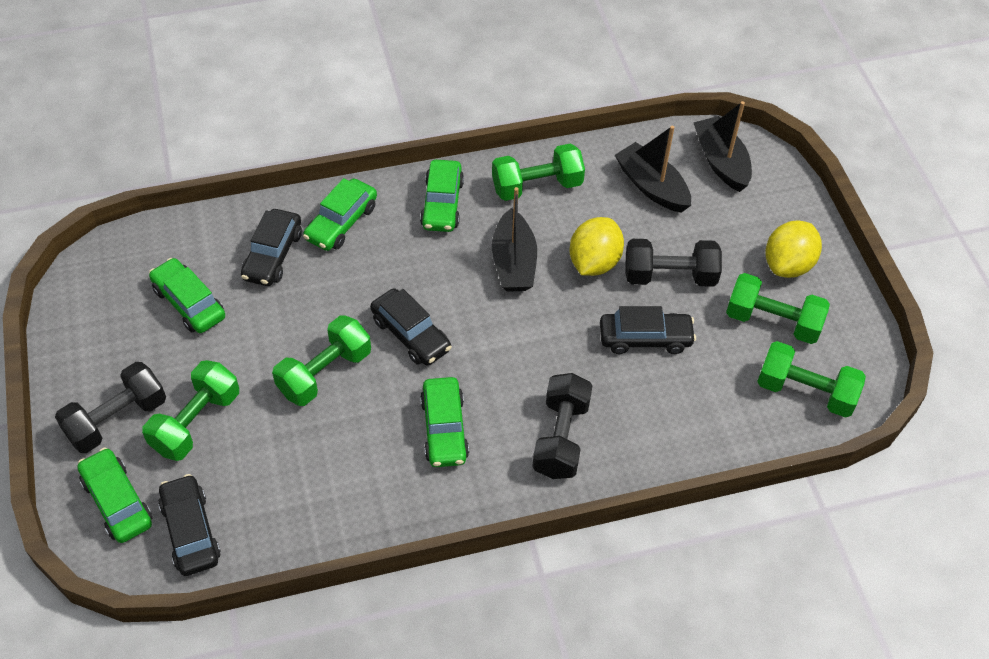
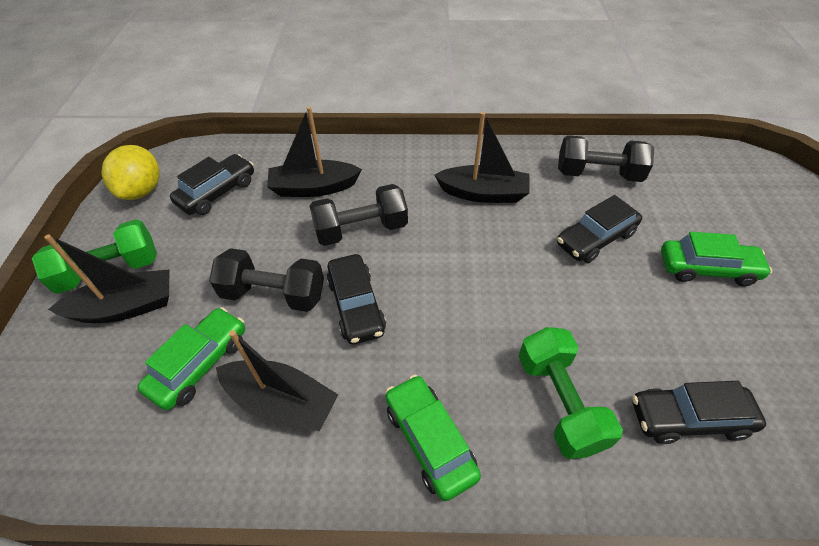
black boat: 3 -> 4
green car: 5 -> 3
green dumbbell: 5 -> 2
yellow lemon: 2 -> 1

